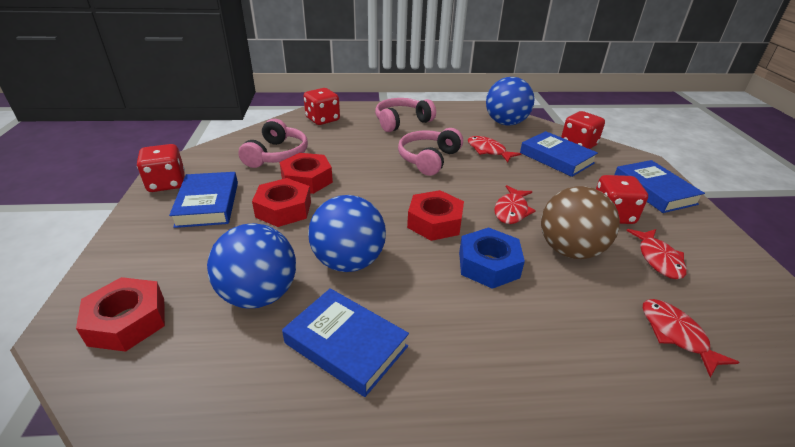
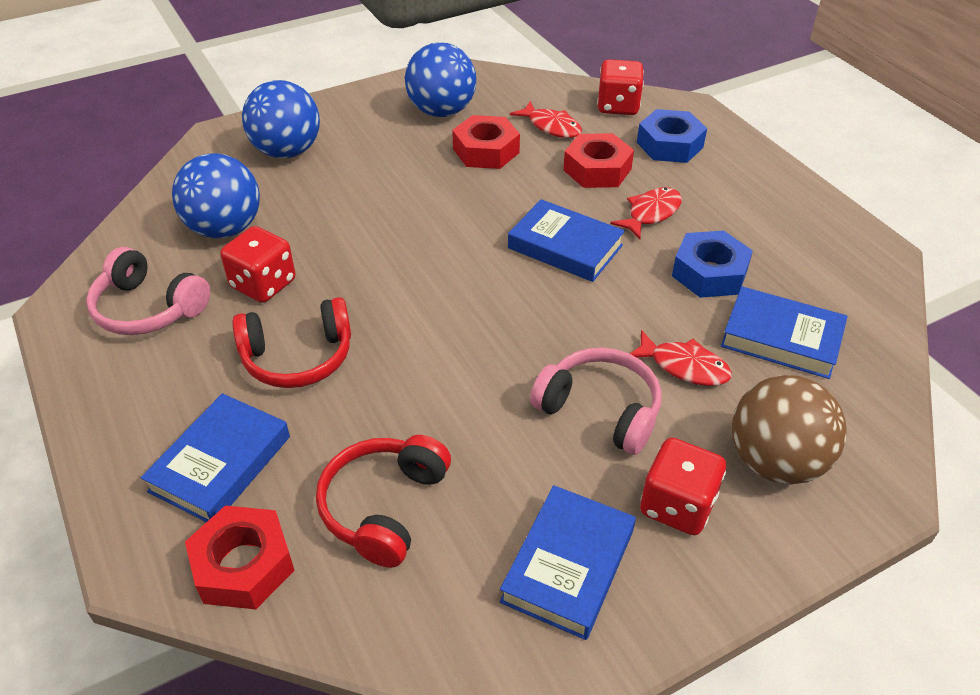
blue nut: 1 -> 2
pink headphones: 3 -> 2
red dice: 4 -> 3
red fish: 4 -> 3
red headphones: 0 -> 2
red nut: 4 -> 3

